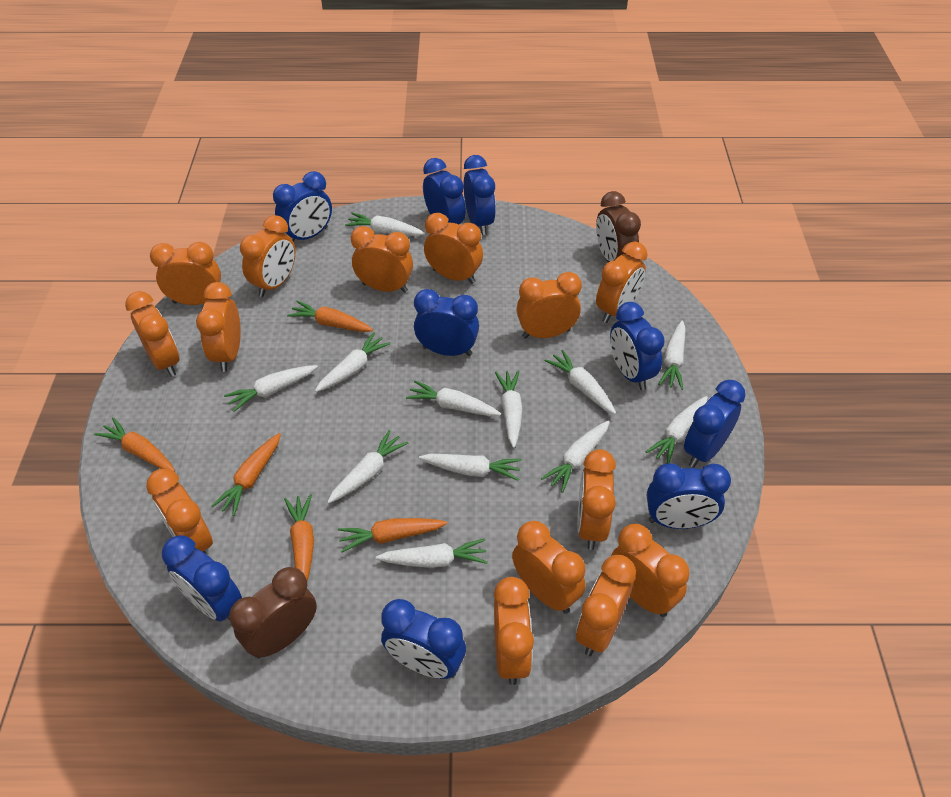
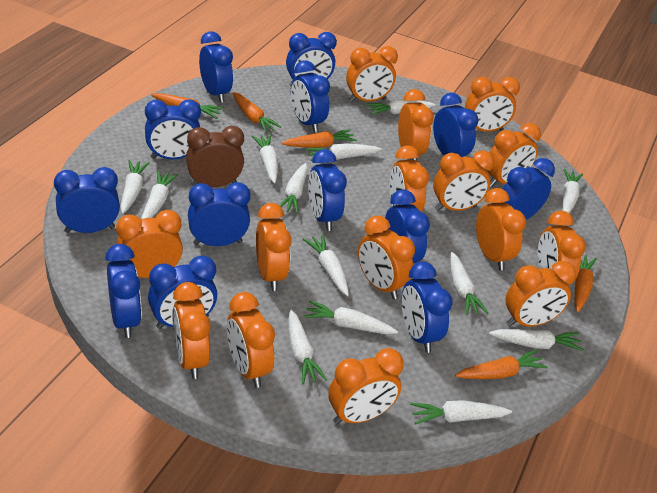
blue clock: 9 -> 13
brown clock: 2 -> 1
orange clock: 14 -> 15
white carrot: 12 -> 13

